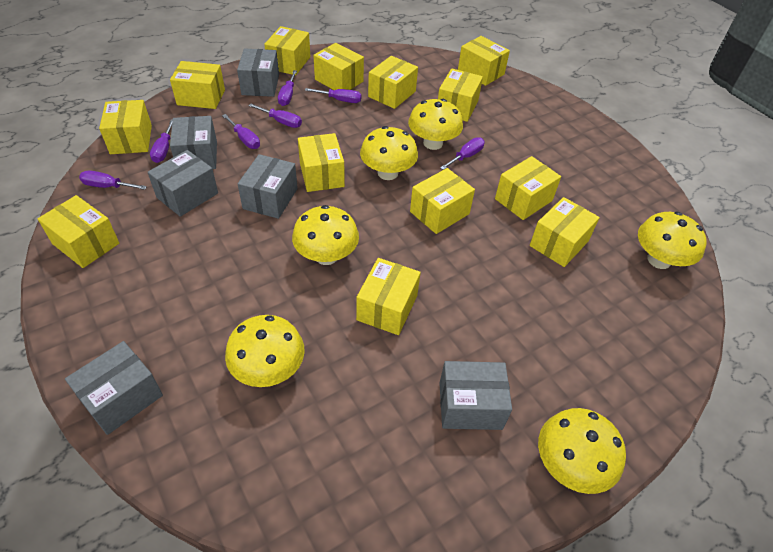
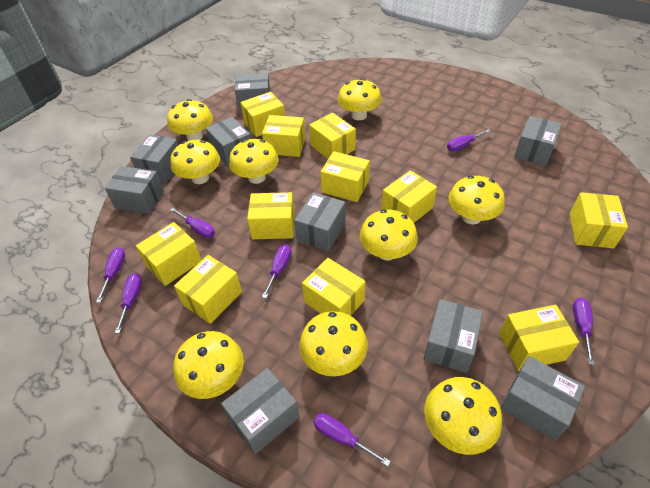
grey box: 6 -> 9
yellow box: 13 -> 11
yellow mushroom: 6 -> 9

